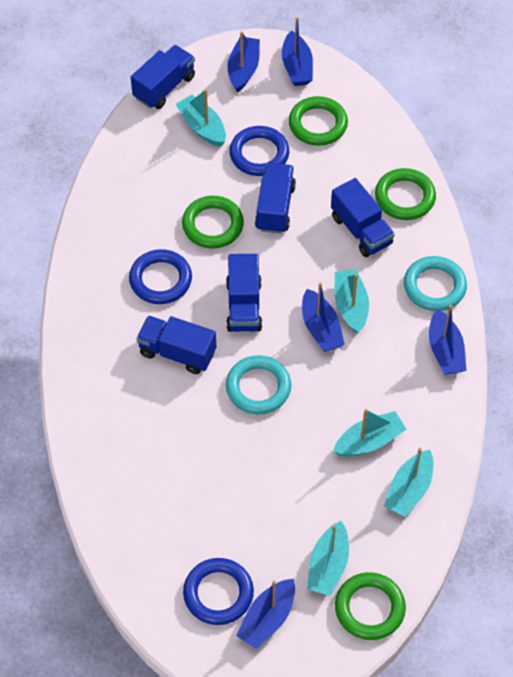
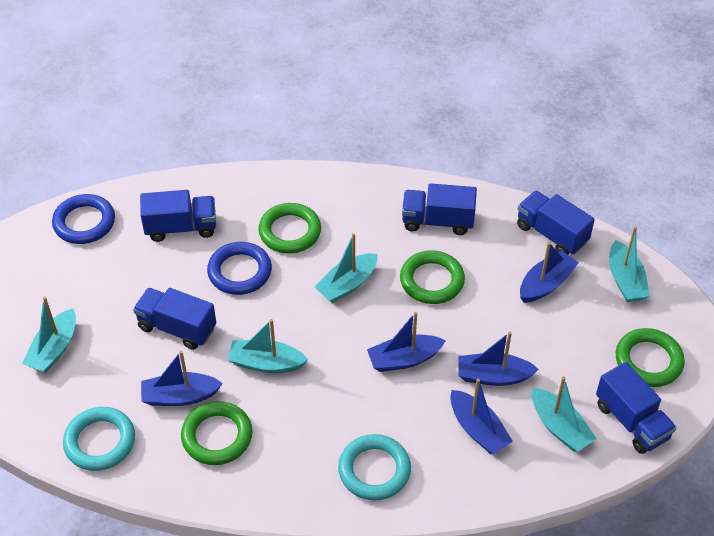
blue ring: 3 -> 2

